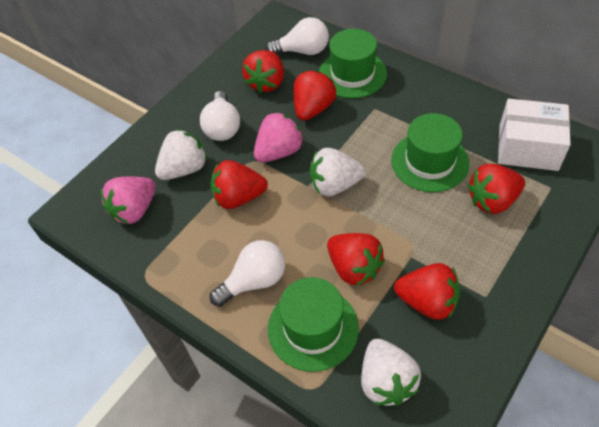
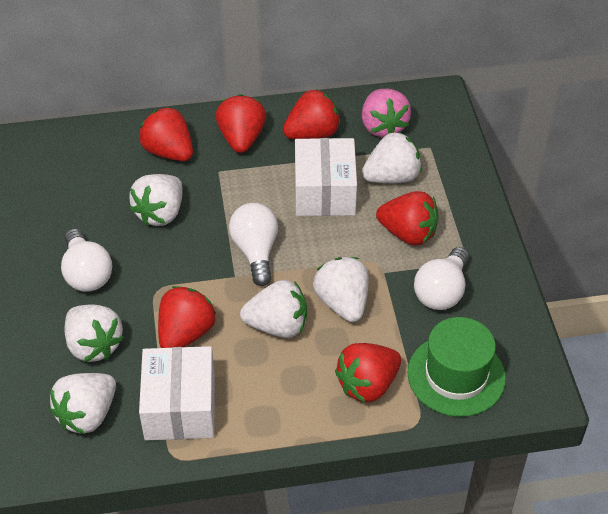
green hat: 3 -> 1
pink strawberry: 2 -> 1
white box: 1 -> 2
white strawberry: 3 -> 6

